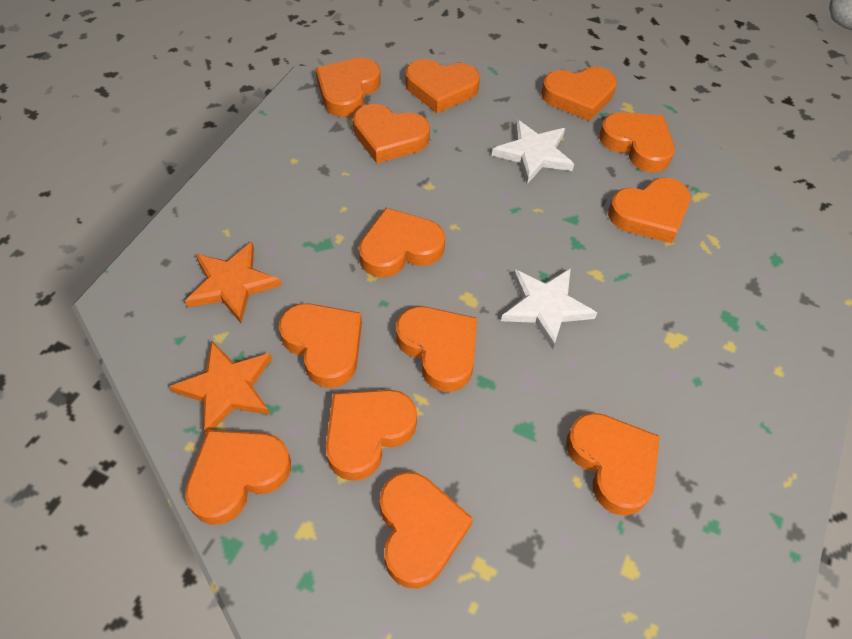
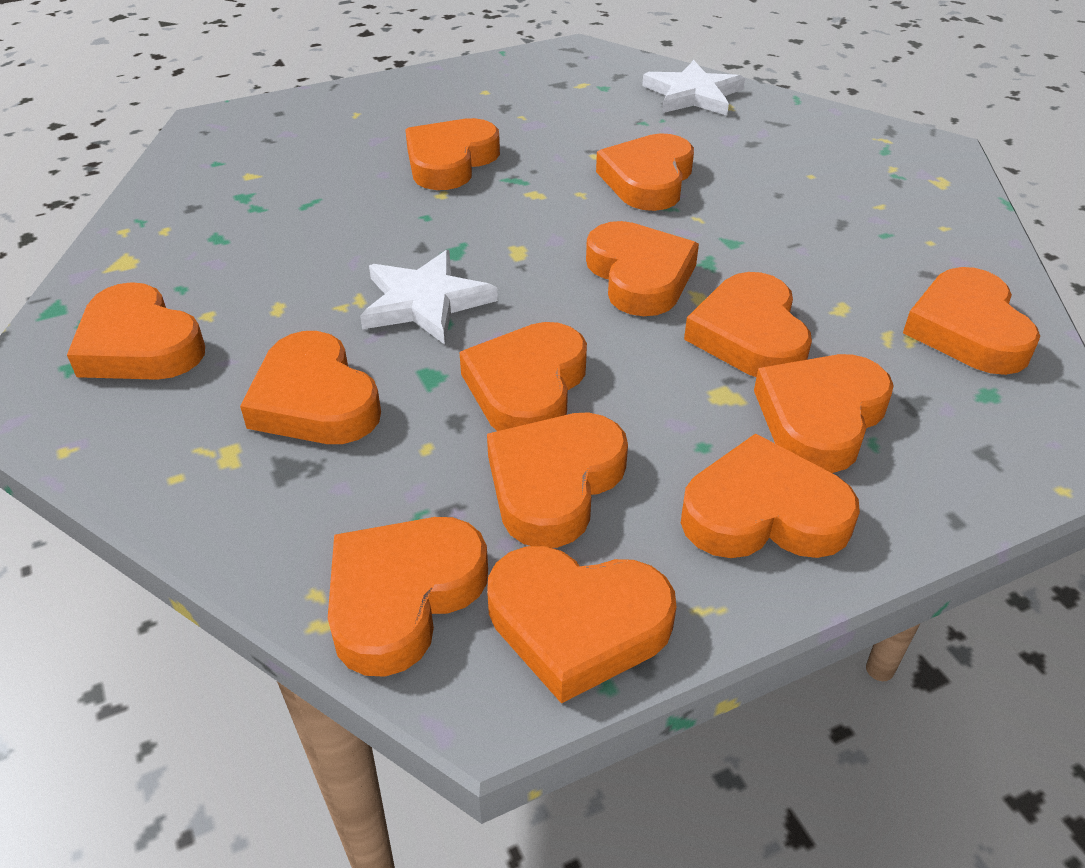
orange star: 2 -> 0

